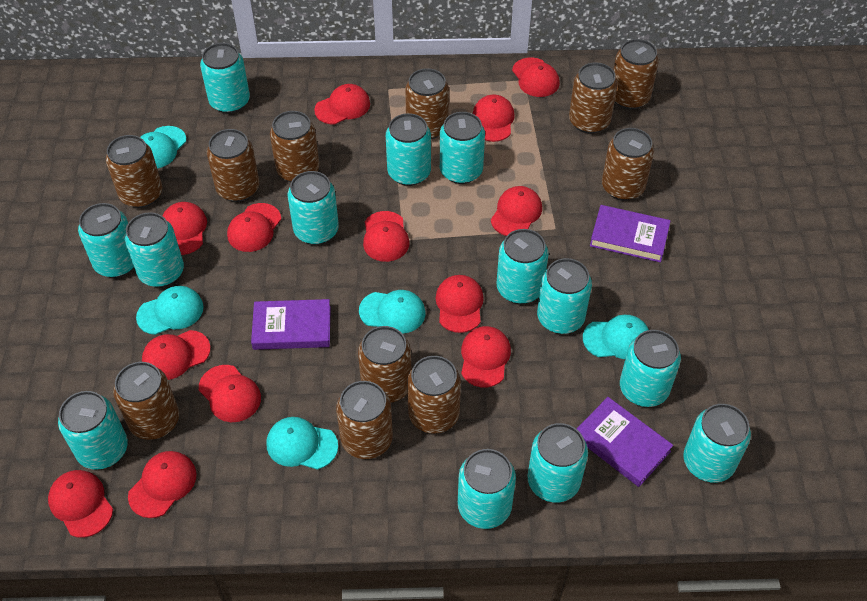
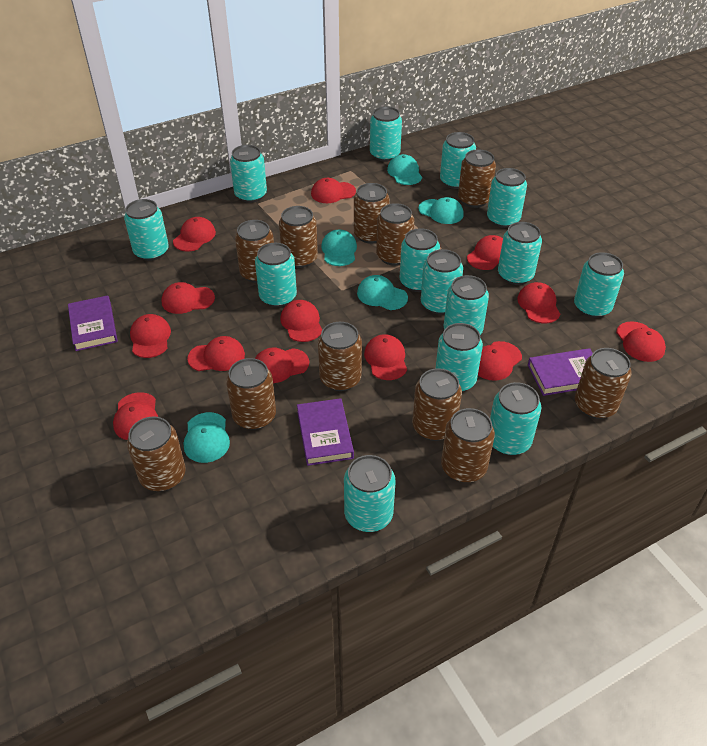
turquoise can: 13 -> 14

